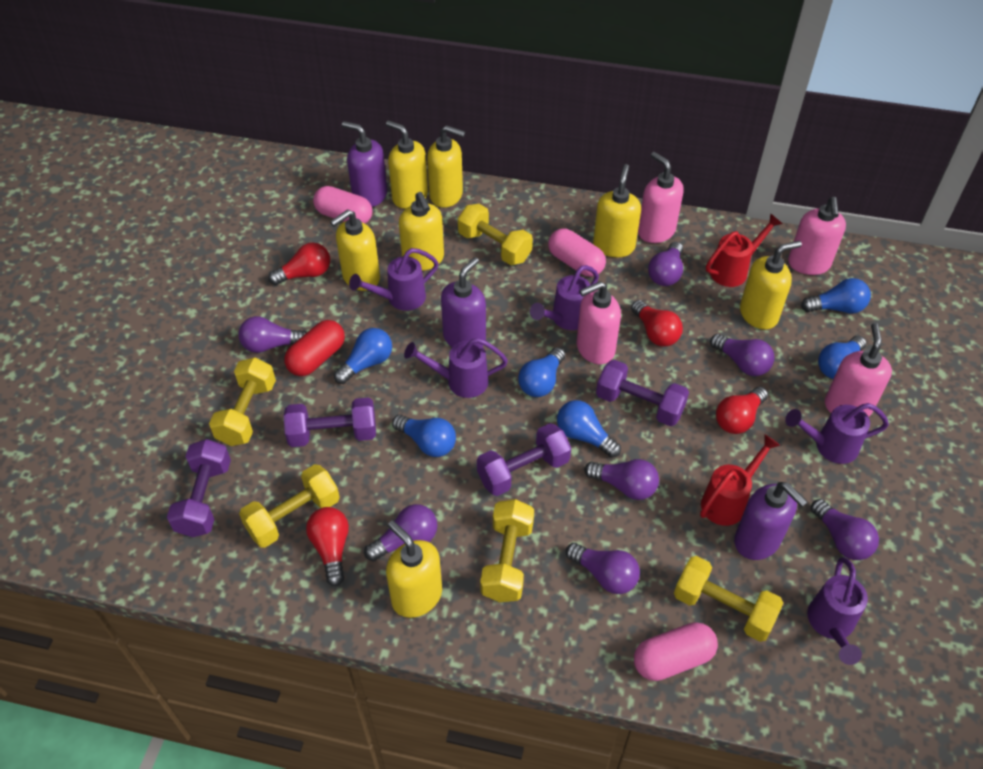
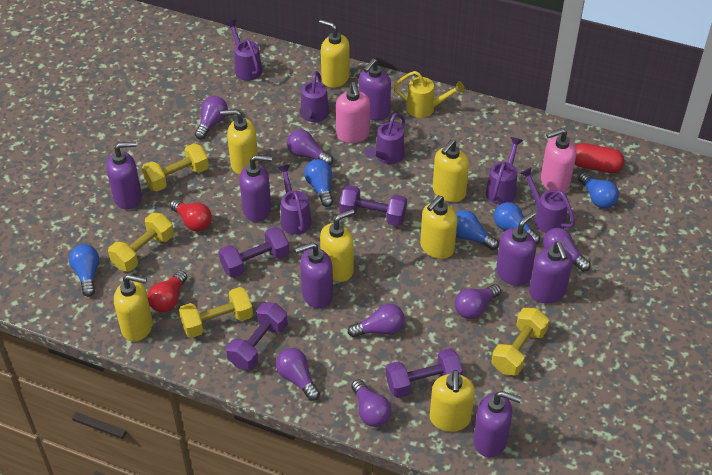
blue light bulb: 6 -> 5
pink capsule: 3 -> 0
pink soap dispenser: 4 -> 2
purple soap dispenser: 3 -> 7
purple watering can: 5 -> 6
red light bulb: 4 -> 2
red watering can: 2 -> 0
yellow dumbbell: 5 -> 4
yellow watering can: 0 -> 1

